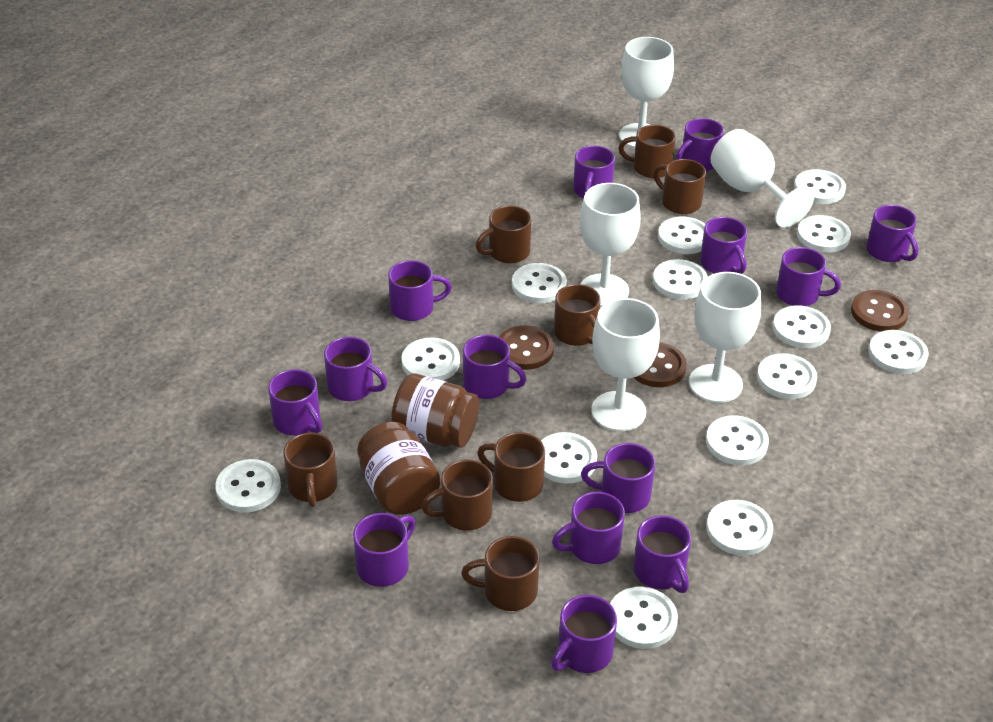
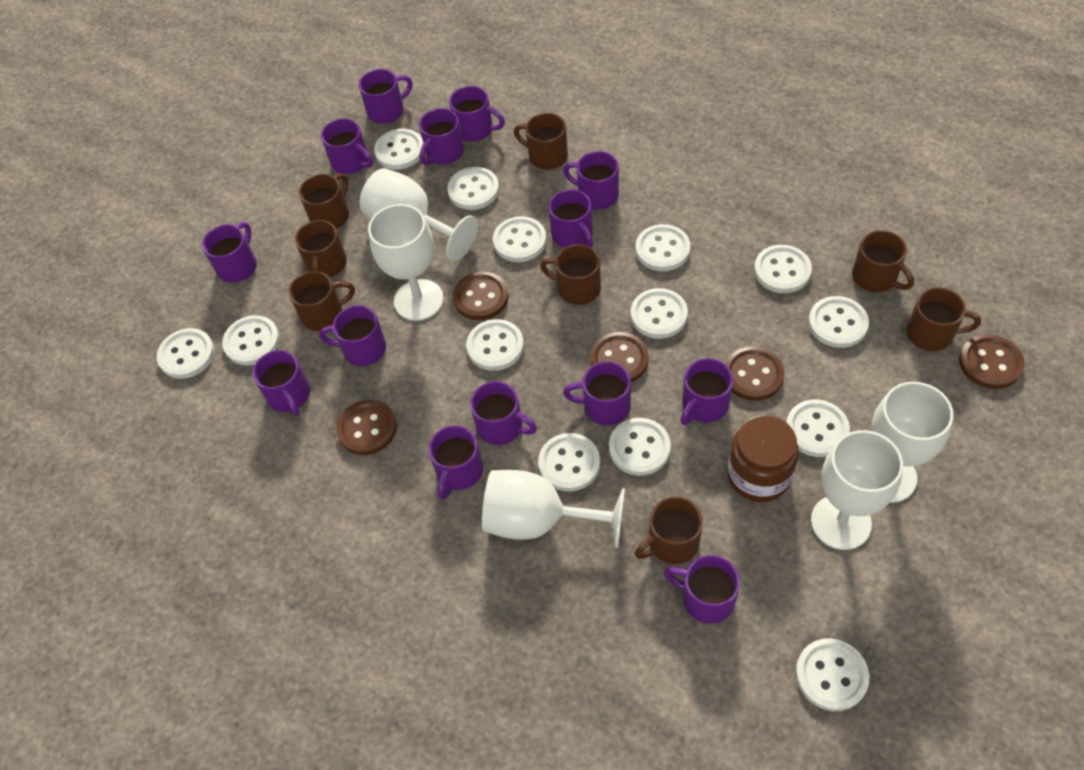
brown button: 3 -> 5
brown jar: 2 -> 1

